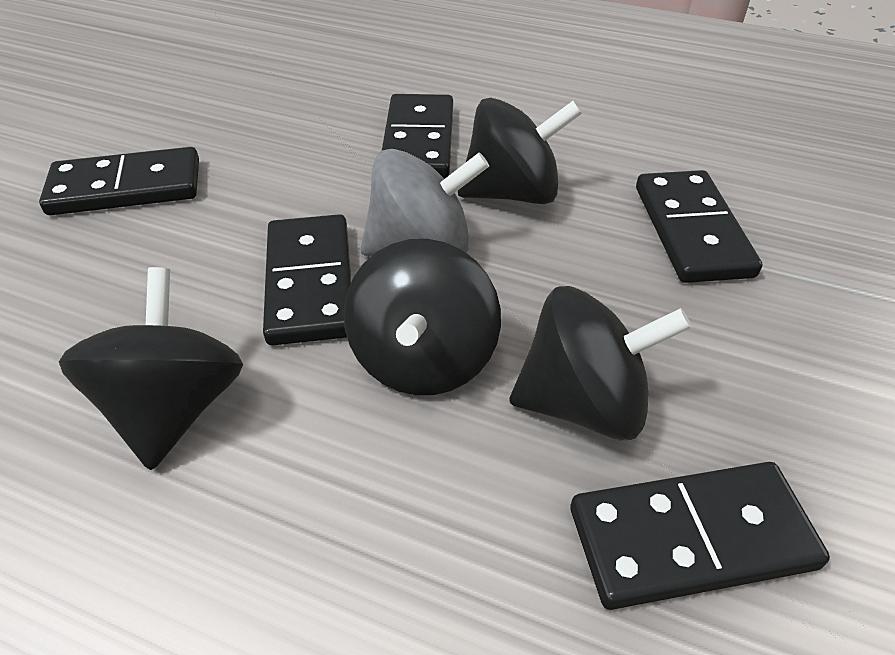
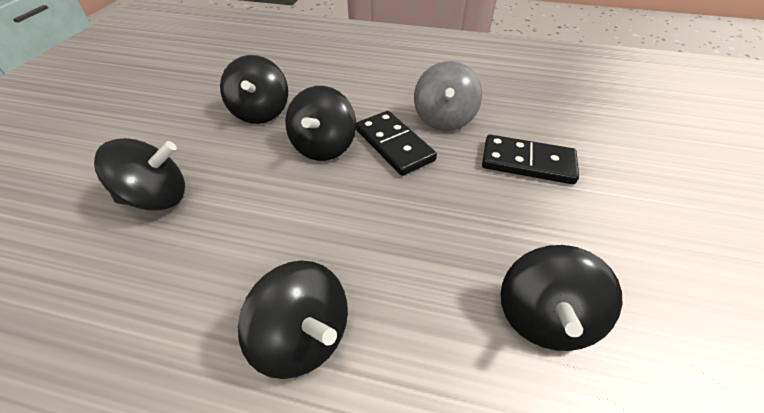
black domino: 5 -> 2
black spinning top: 4 -> 5

